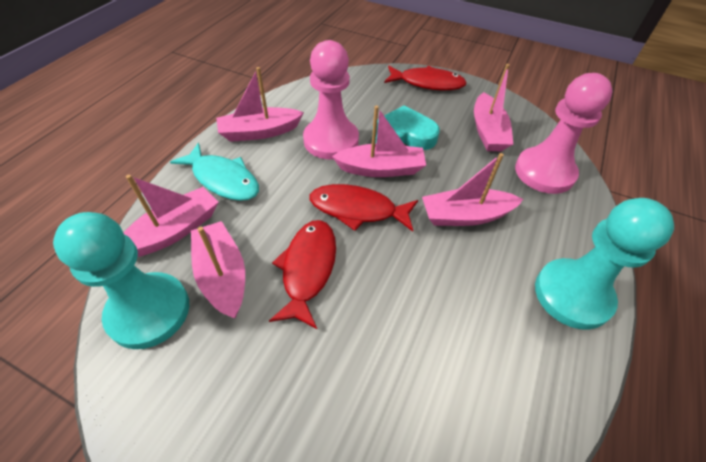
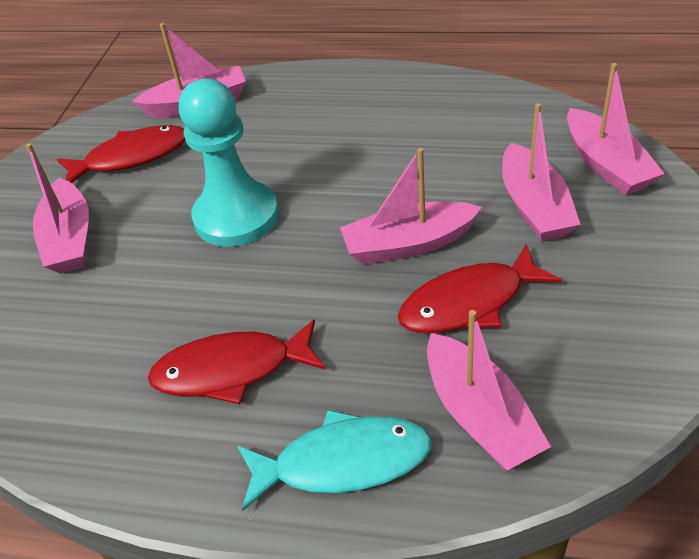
pink pawn: 2 -> 0
turquoise heart: 1 -> 0
turquoise pawn: 2 -> 1

